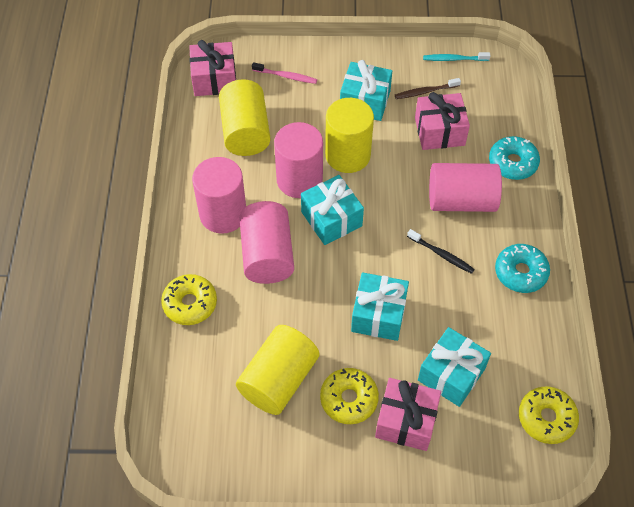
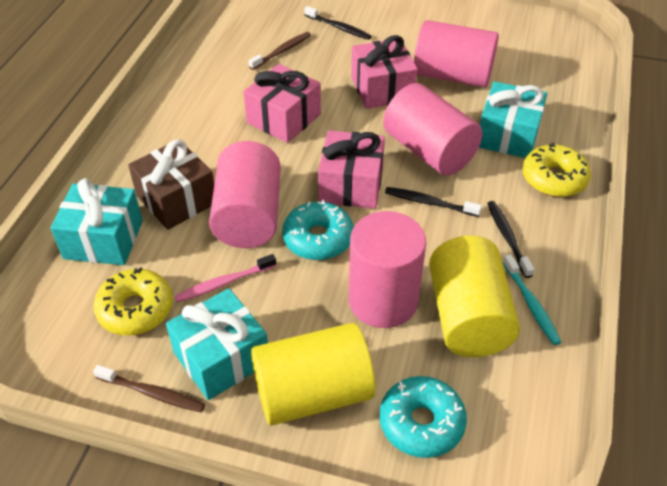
black toothbrush: 1 -> 3
brown gift: 0 -> 1
brown toothbrush: 1 -> 2
turquoise gift: 4 -> 3
yellow cylinder: 3 -> 2
yellow donut: 3 -> 2

